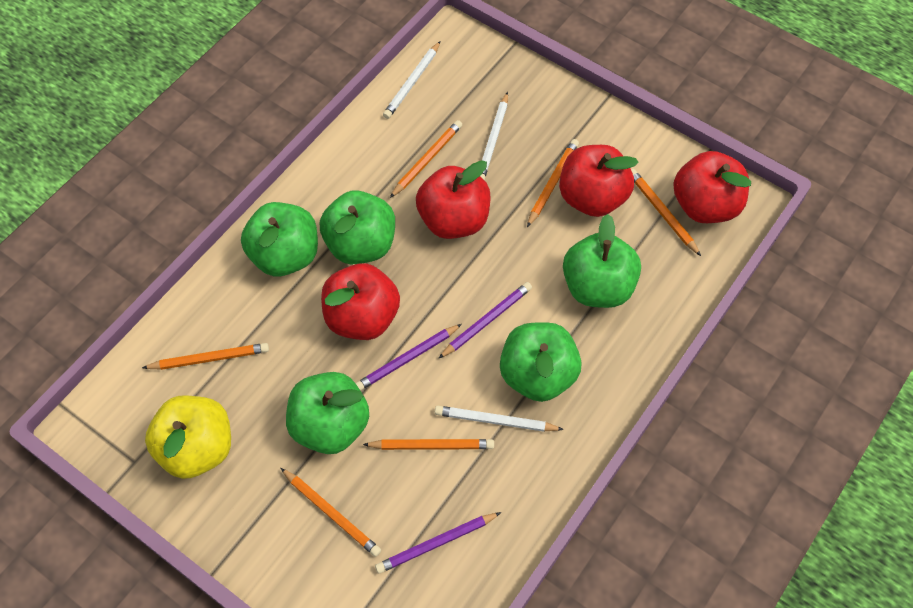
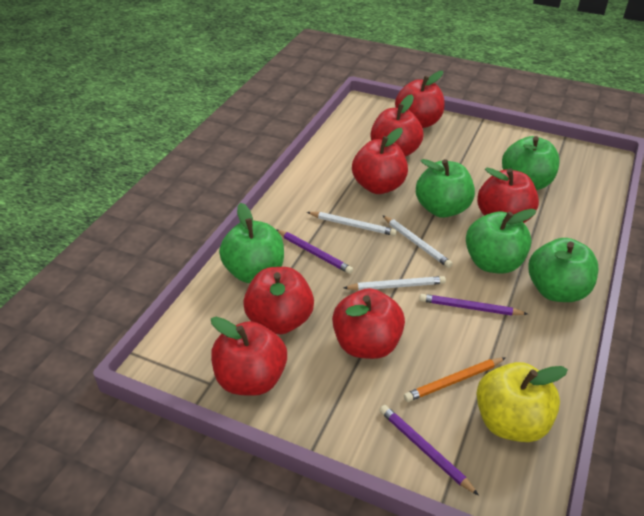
orange pencil: 6 -> 1
red apple: 4 -> 7

